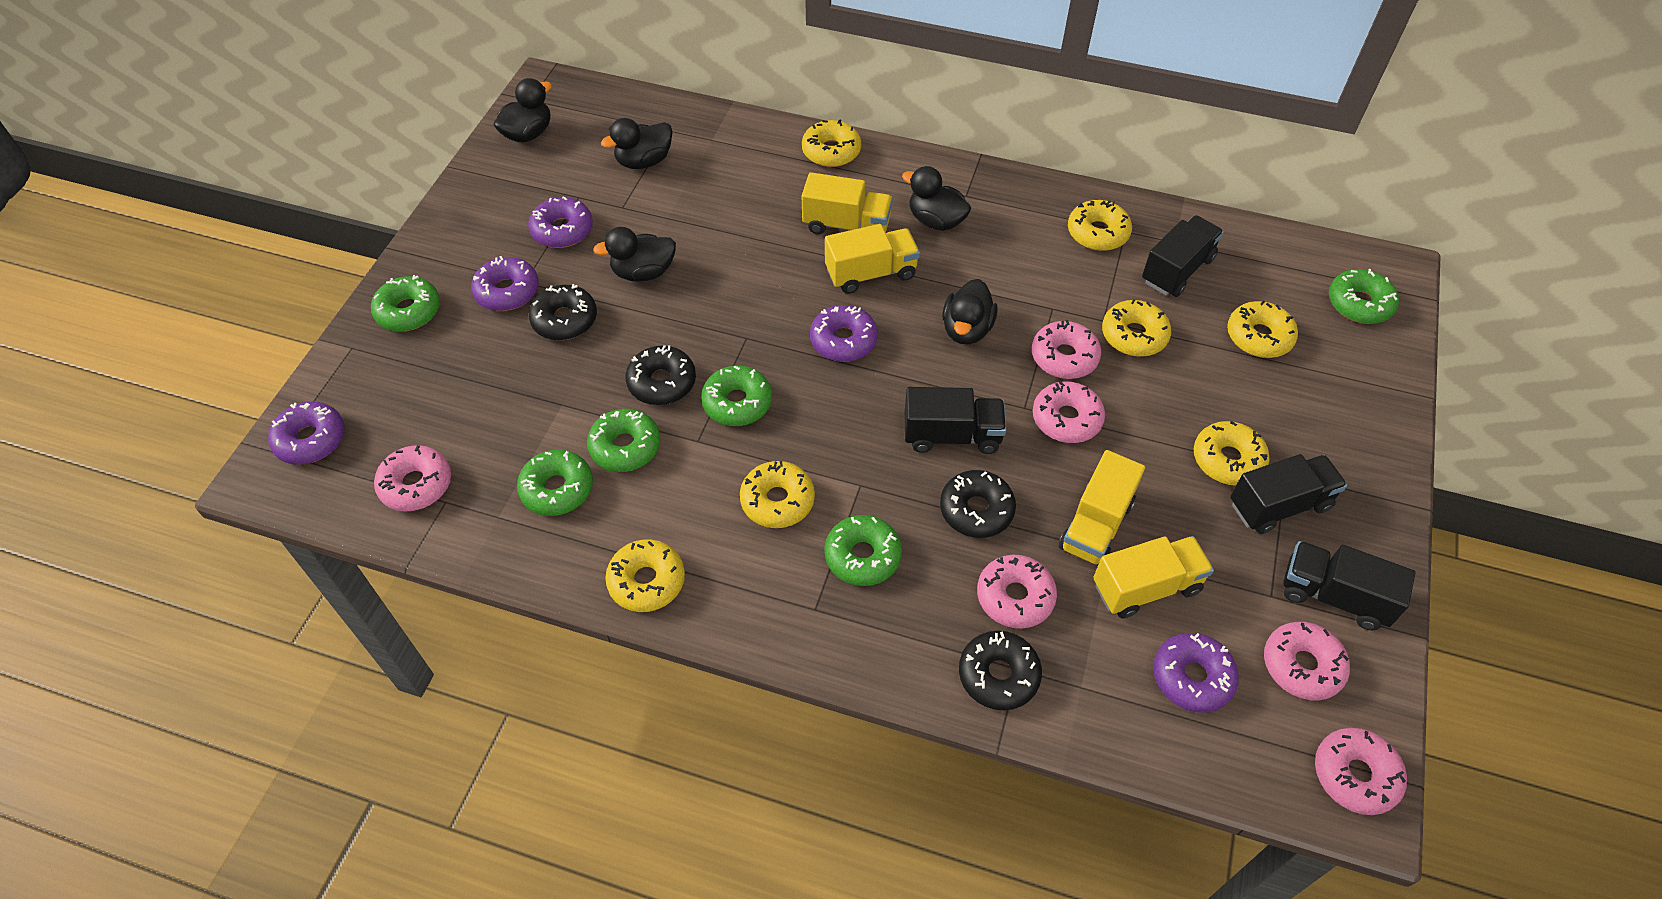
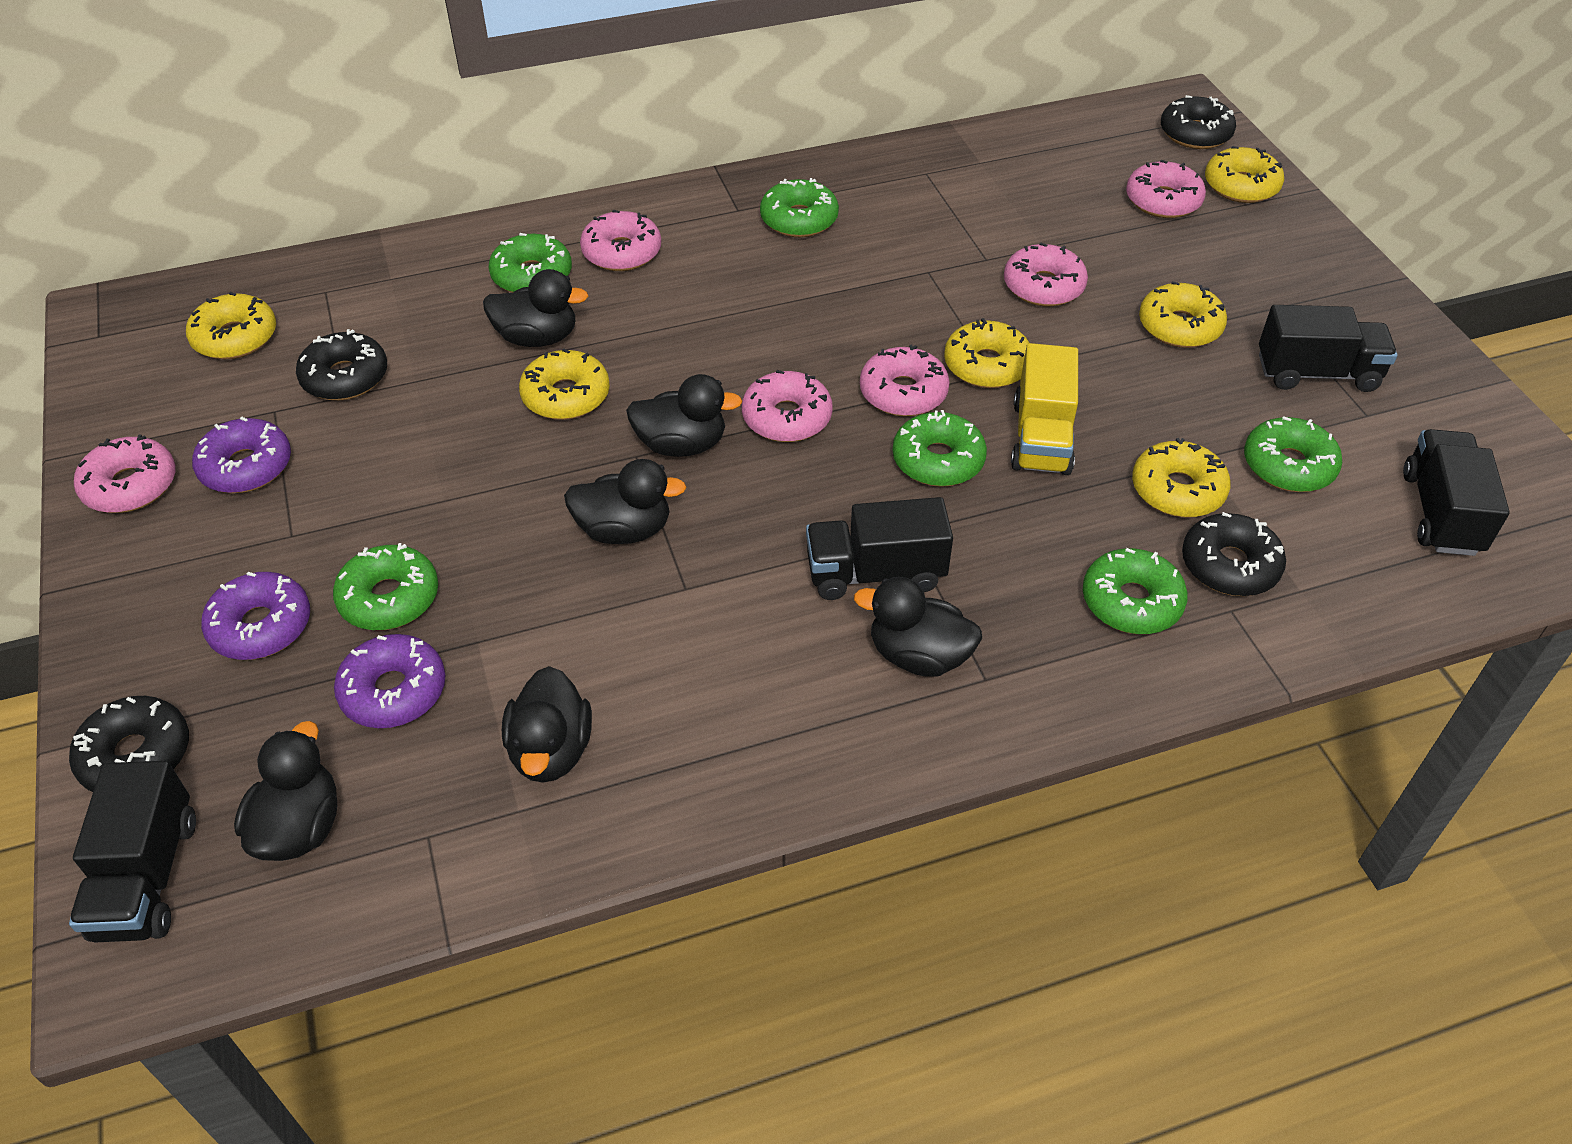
black duck: 5 -> 6
purple donut: 5 -> 3
yellow donut: 7 -> 6
yellow truck: 4 -> 1

